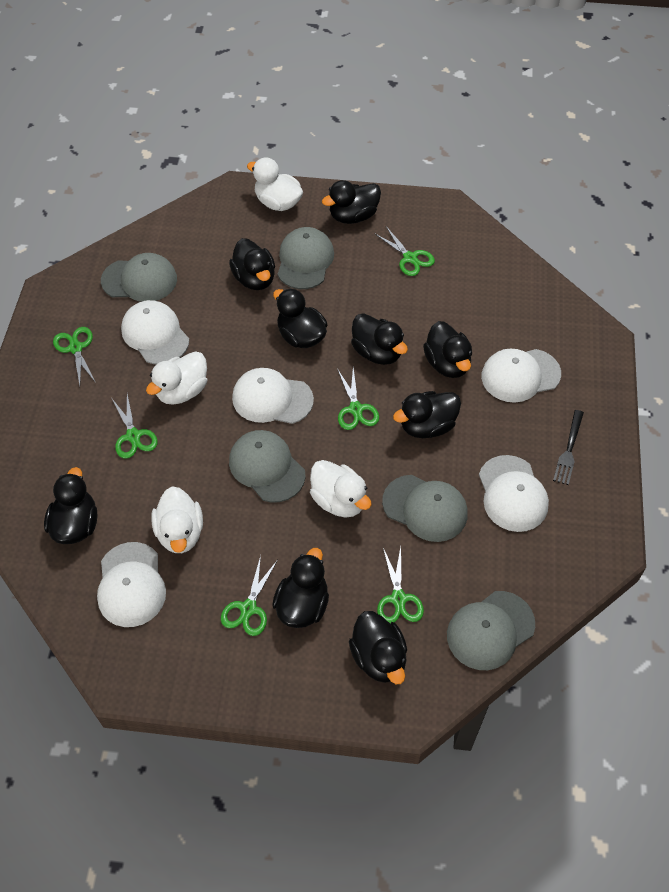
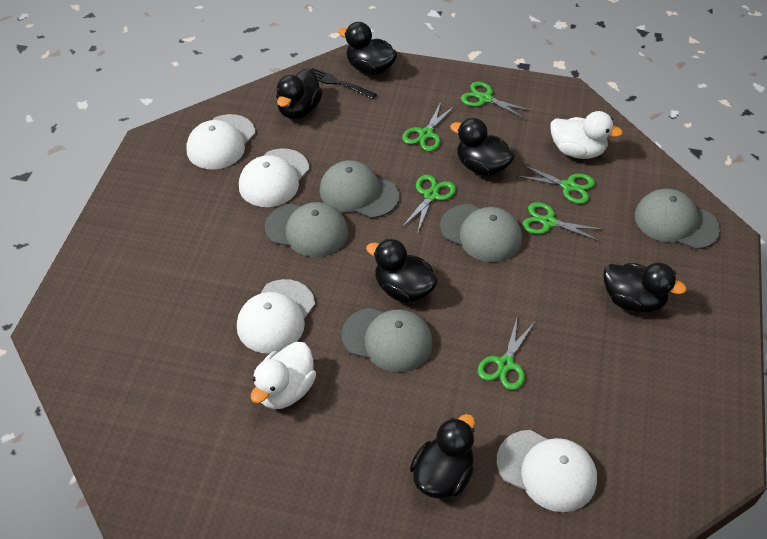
black duck: 9 -> 6
white cap: 5 -> 4
white duck: 4 -> 2

